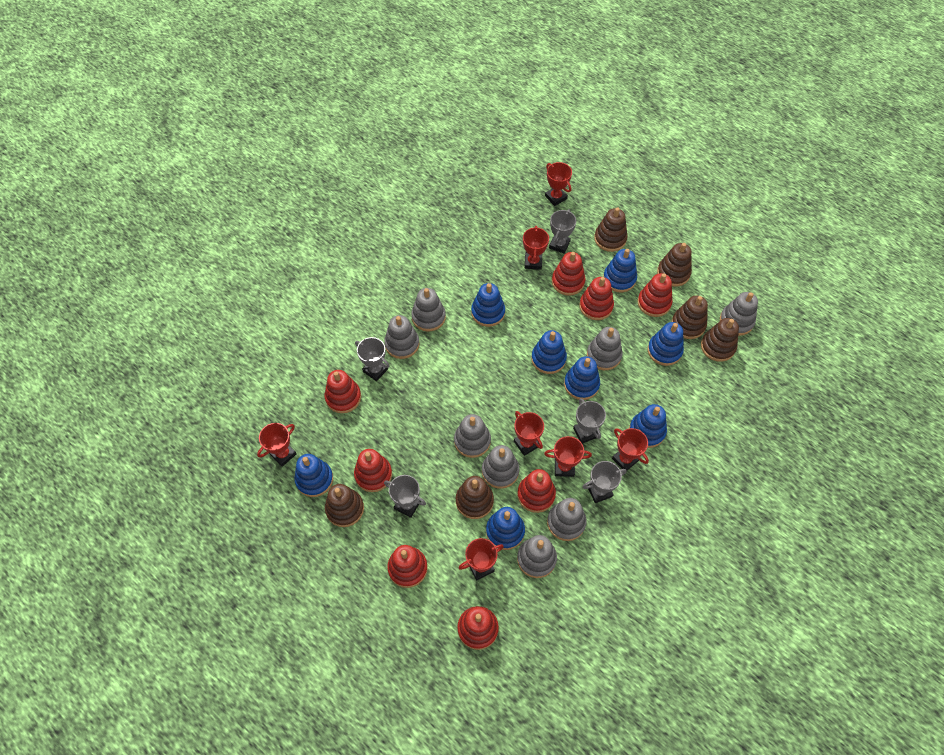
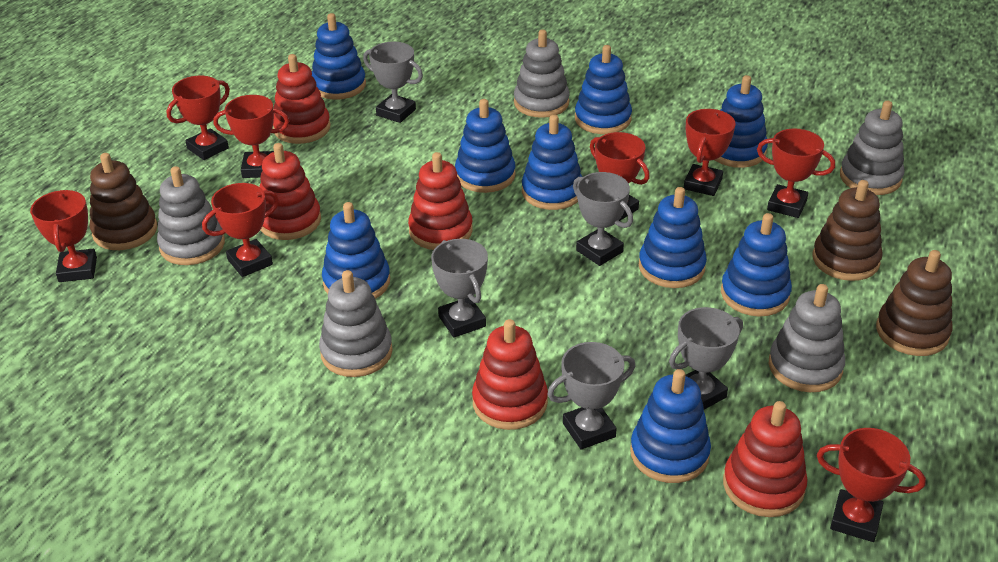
blue stacking toy: 8 -> 9
brown stacking toy: 6 -> 3
grey stacking toy: 8 -> 5
red stacking toy: 8 -> 5
red trophy: 7 -> 8

